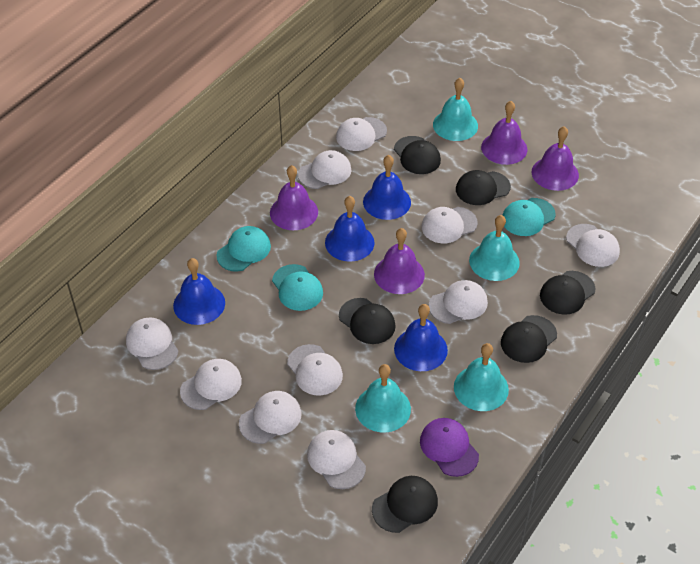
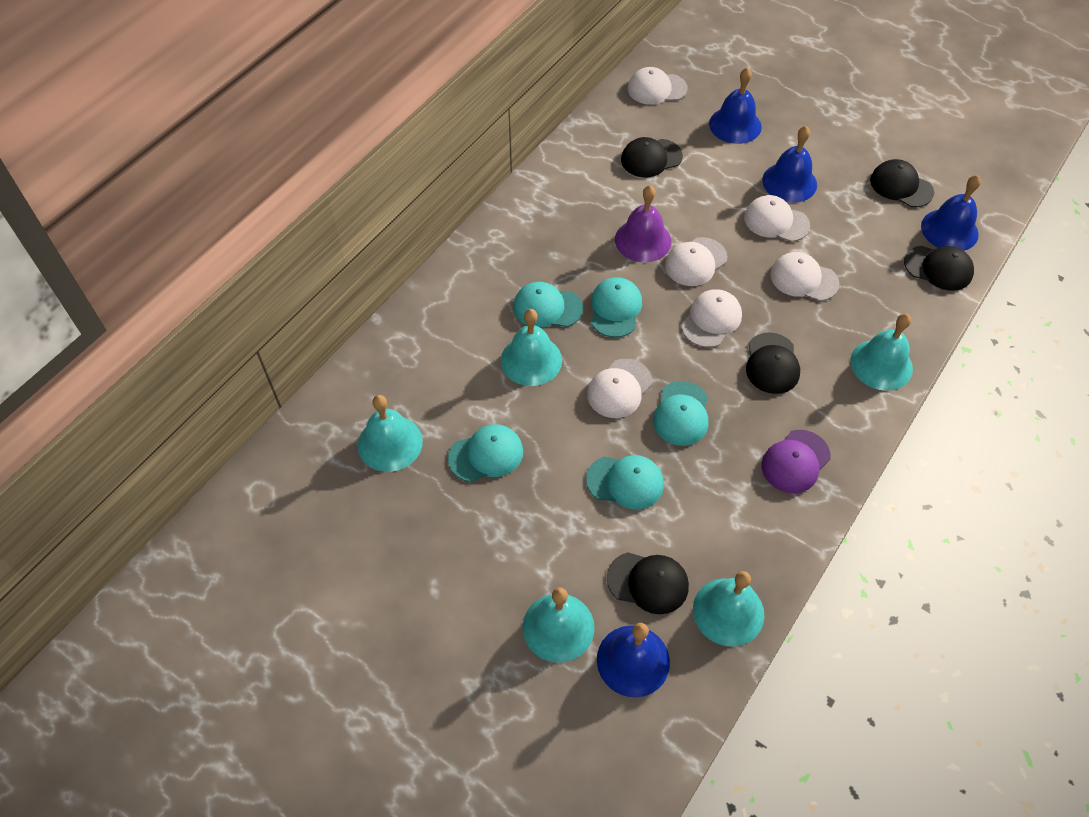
black cap: 6 -> 5
purple bell: 4 -> 1
turquoise bell: 4 -> 5
turquoise cap: 3 -> 5
white cap: 10 -> 6

